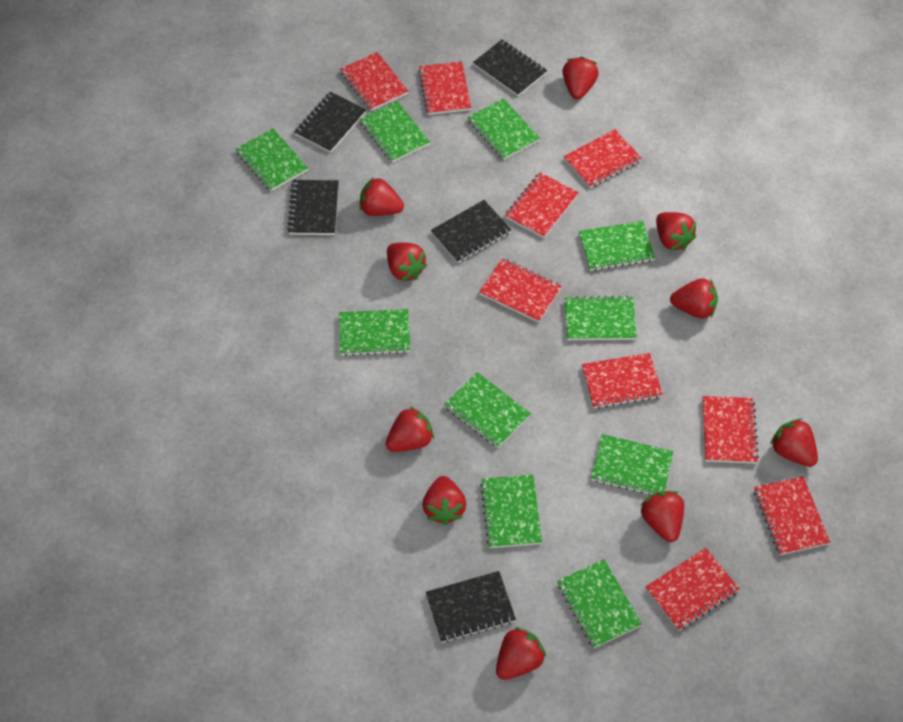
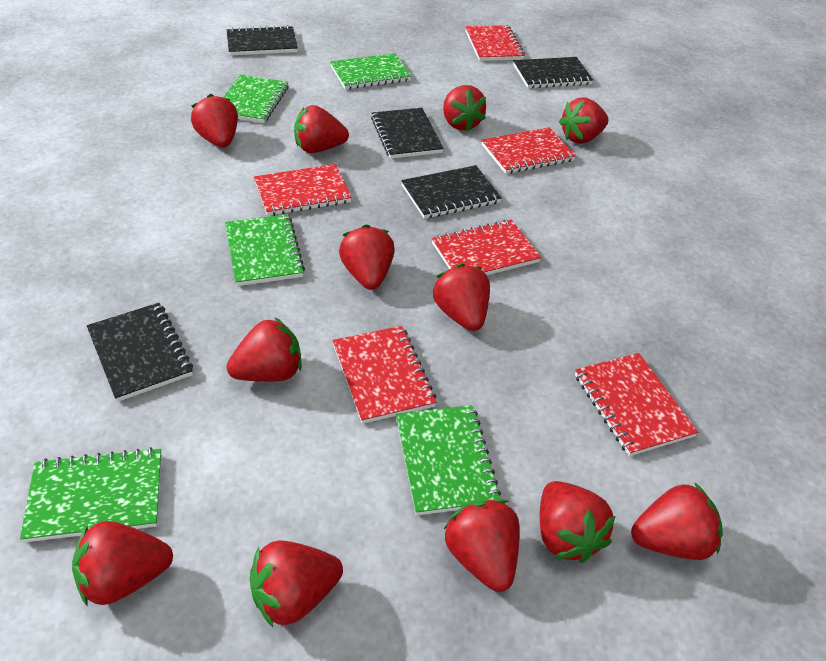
green notebook: 10 -> 5
red notebook: 9 -> 6
red strawberry: 10 -> 12

